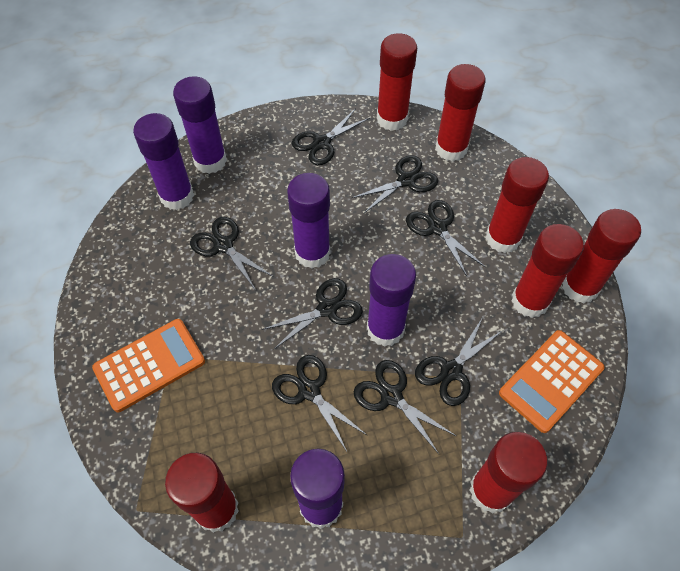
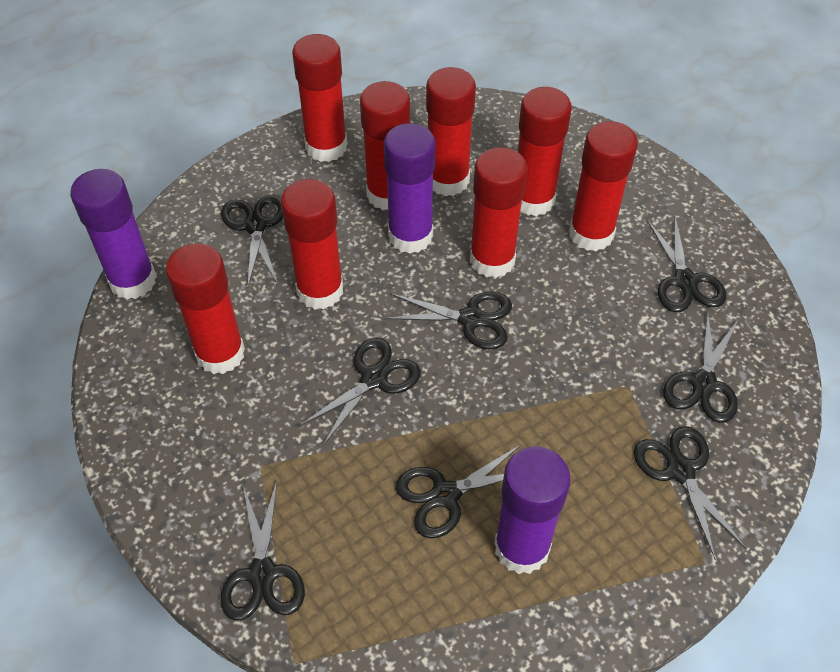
orange calculator: 2 -> 0
purple glue stick: 5 -> 3
red glue stick: 7 -> 8

